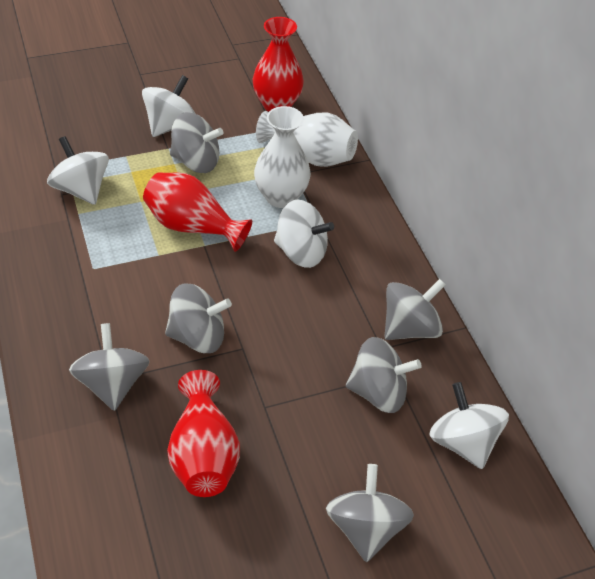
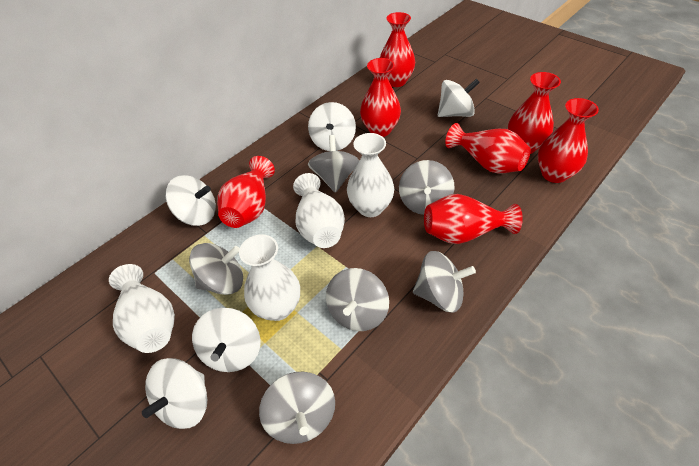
red vase: 3 -> 7
white spinning top: 4 -> 5
white vase: 2 -> 4

